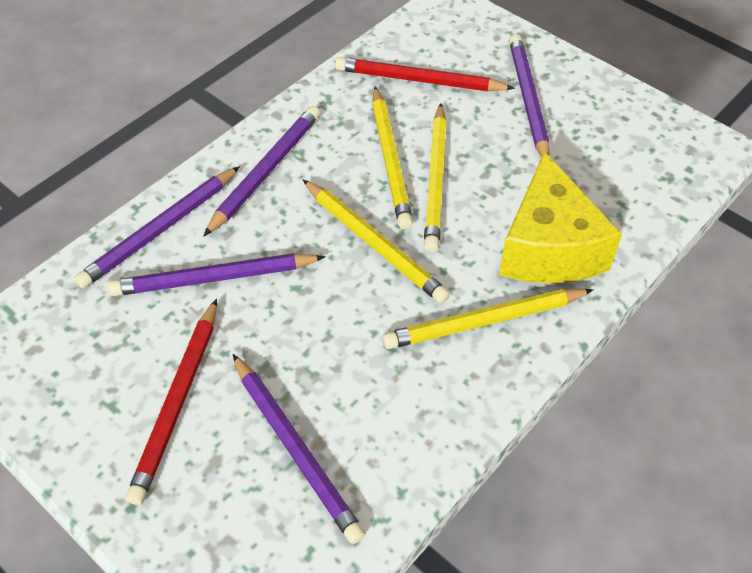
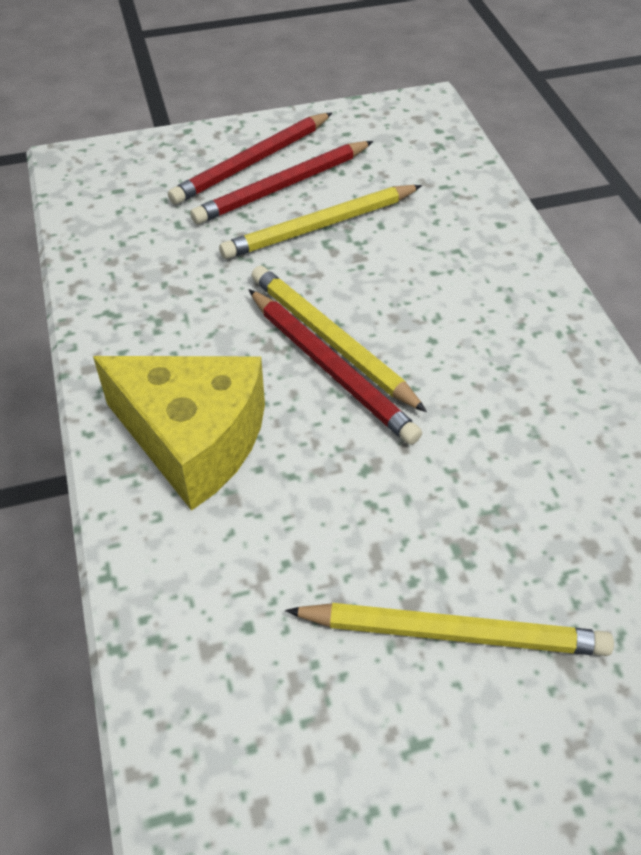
purple pencil: 5 -> 0
red pencil: 2 -> 3
yellow pencil: 4 -> 3

